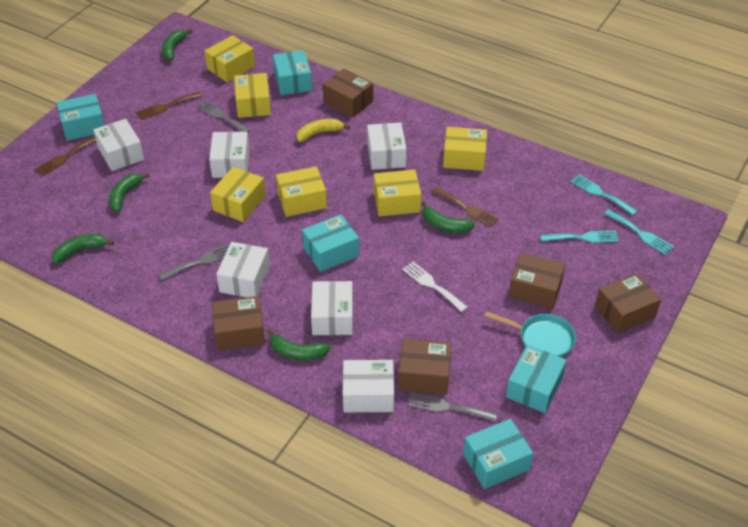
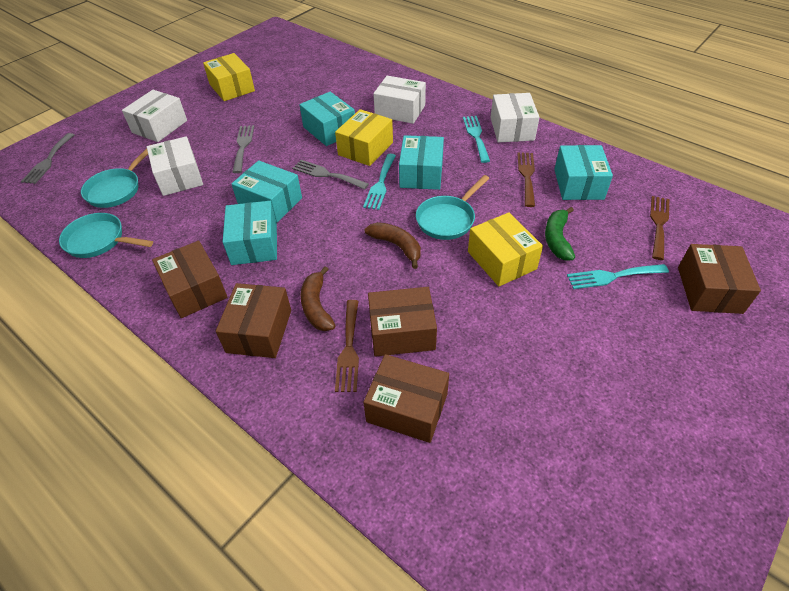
brown banana: 0 -> 2
green banana: 5 -> 1
turquoise pan: 1 -> 3
white box: 6 -> 4
white fork: 1 -> 0
yellow banana: 1 -> 0
yellow box: 6 -> 3

